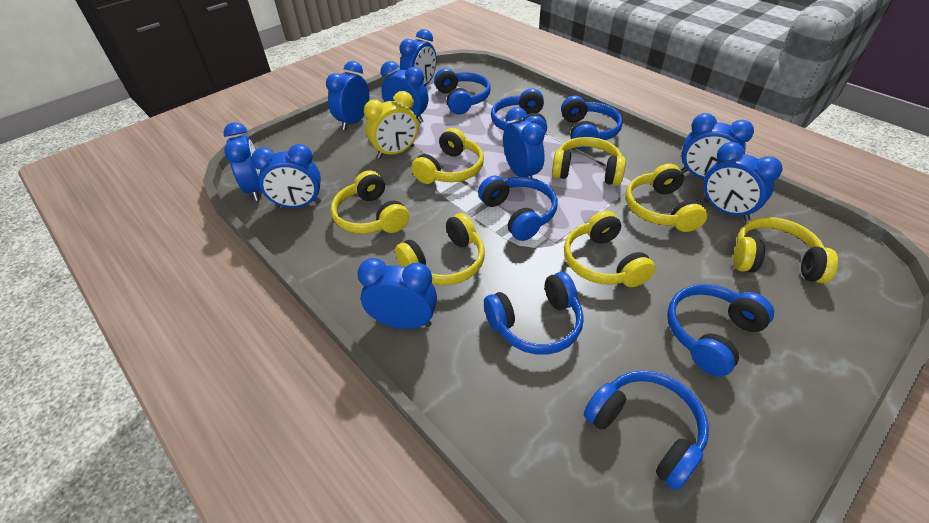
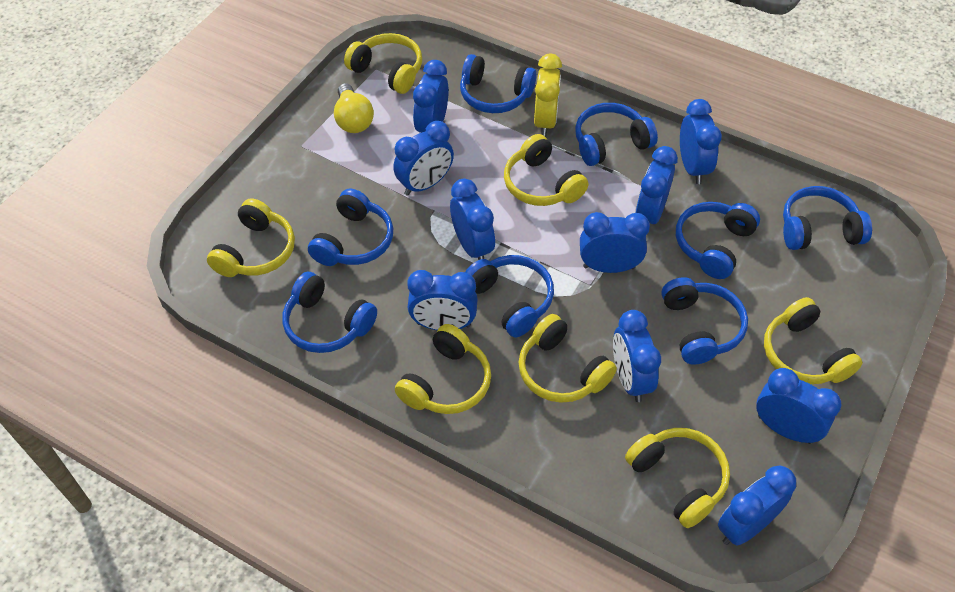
blue clock: 9 -> 10
blue headphones: 7 -> 8
yellow light bulb: 0 -> 1

